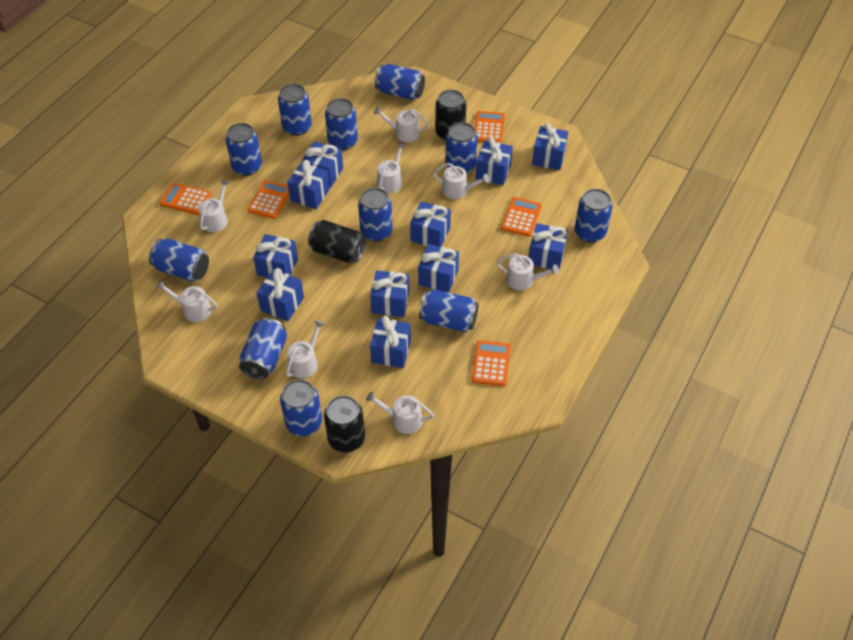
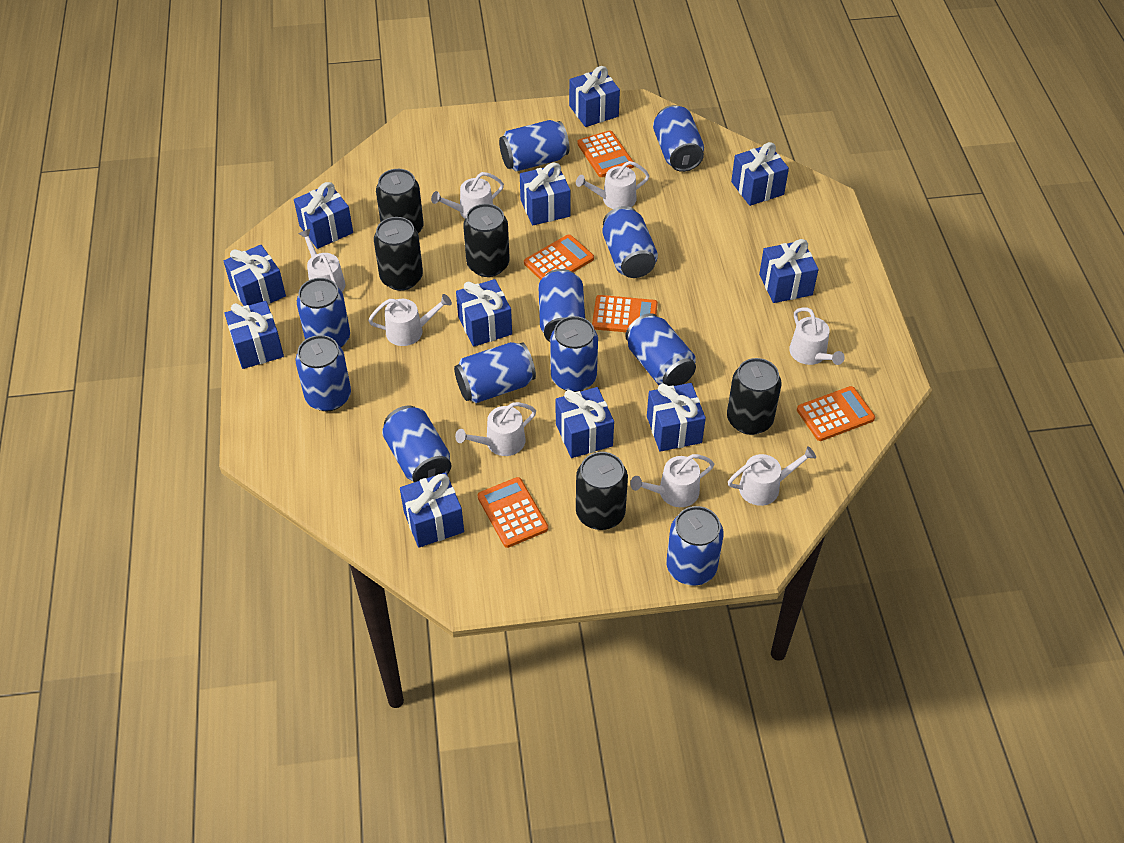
black can: 3 -> 5

